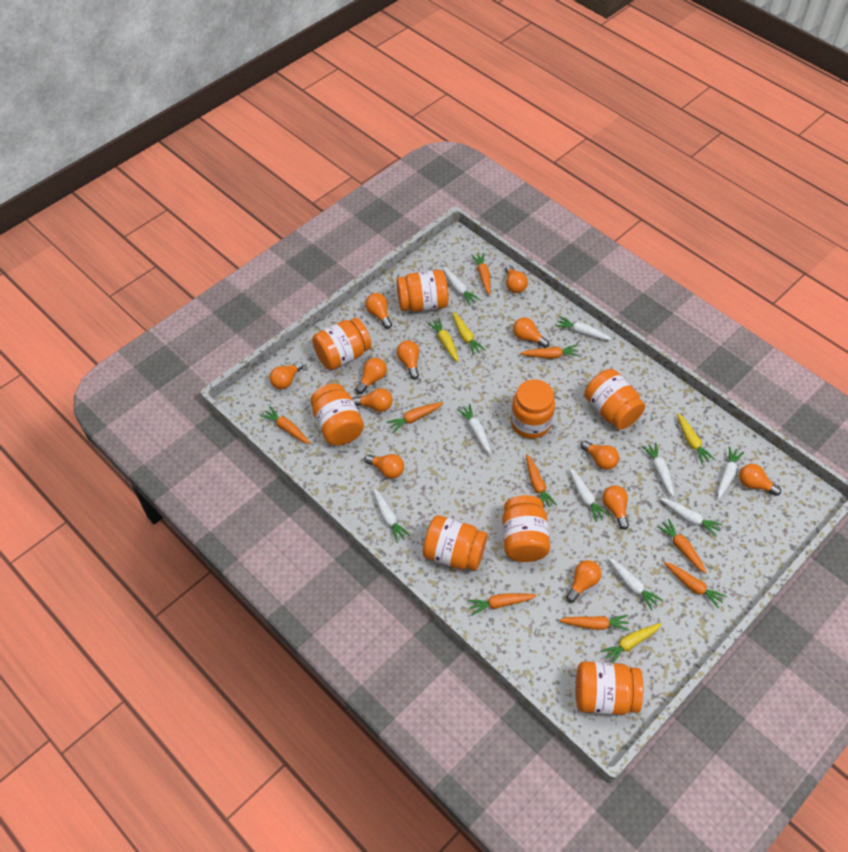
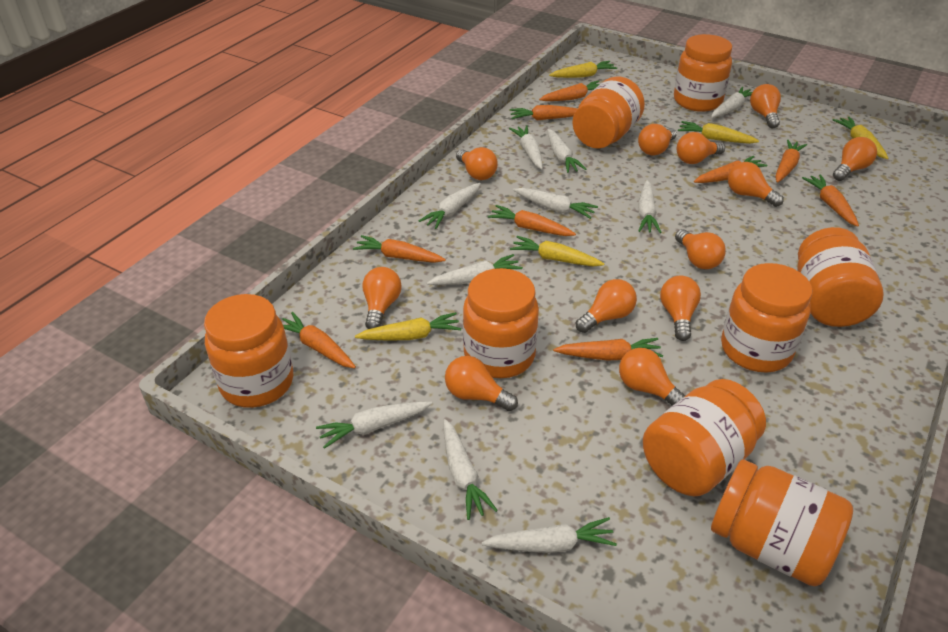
white carrot: 9 -> 10
yellow carrot: 4 -> 5

